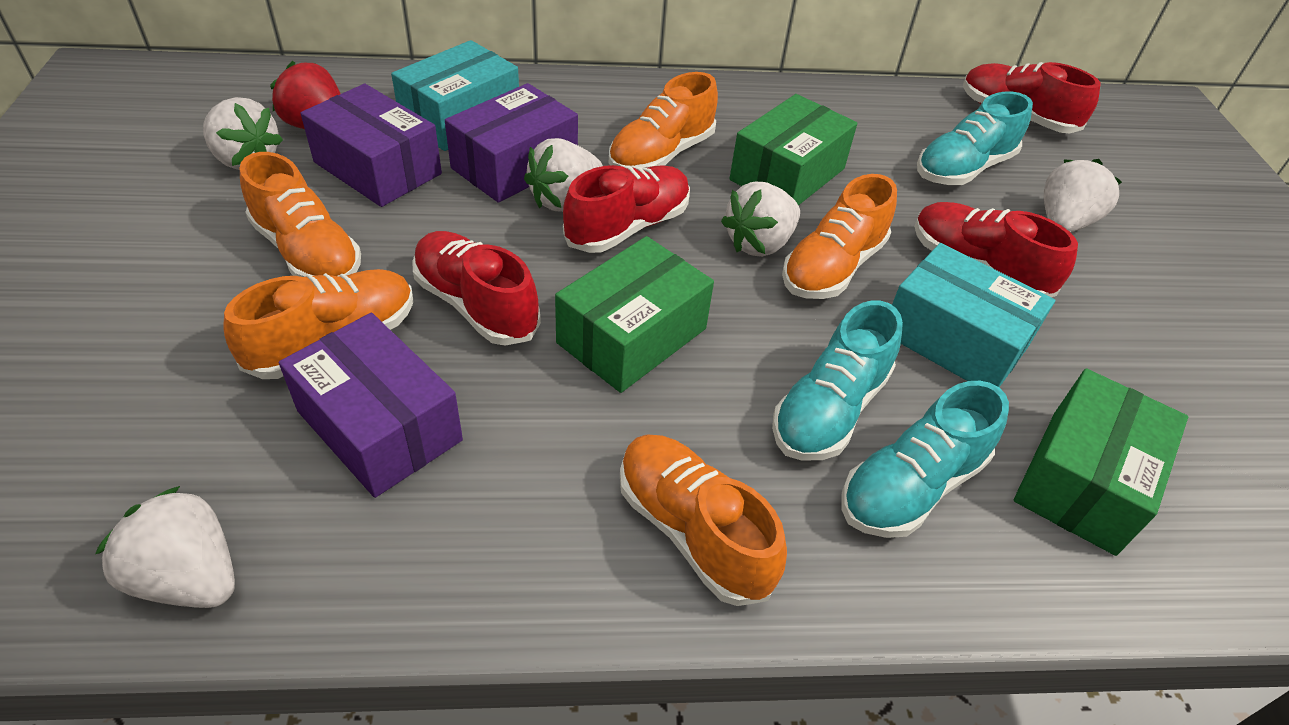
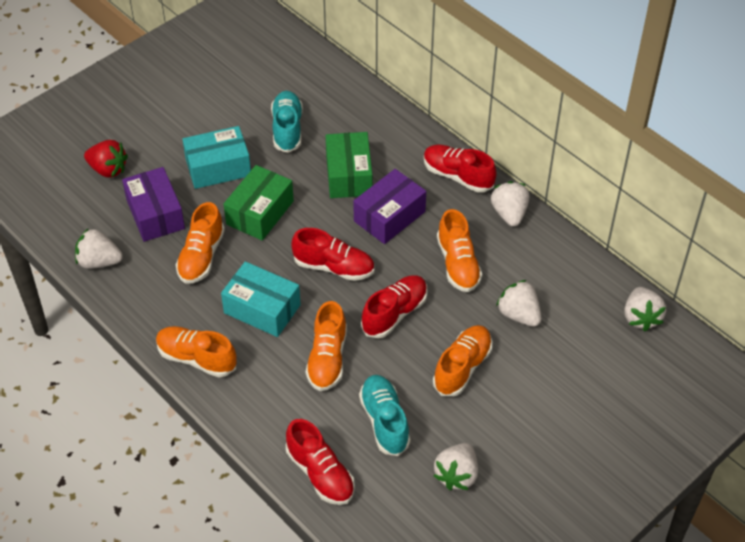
green box: 3 -> 2
purple box: 3 -> 2
turquoise shoe: 3 -> 2

